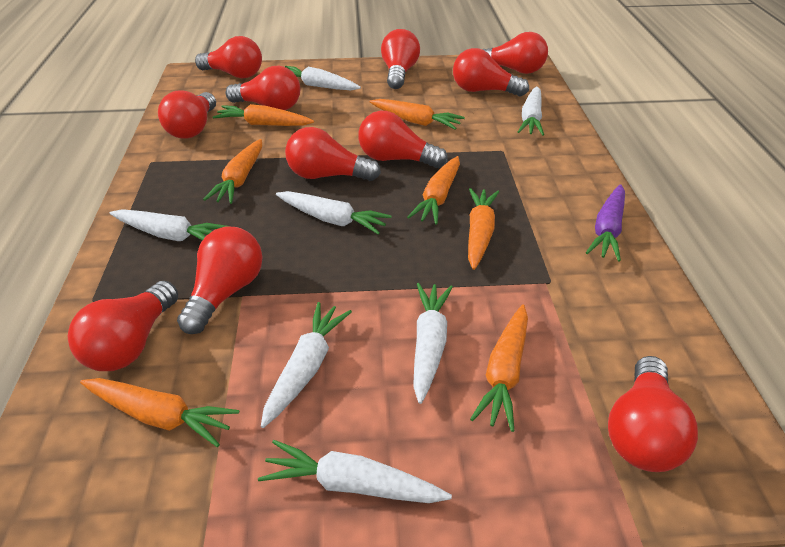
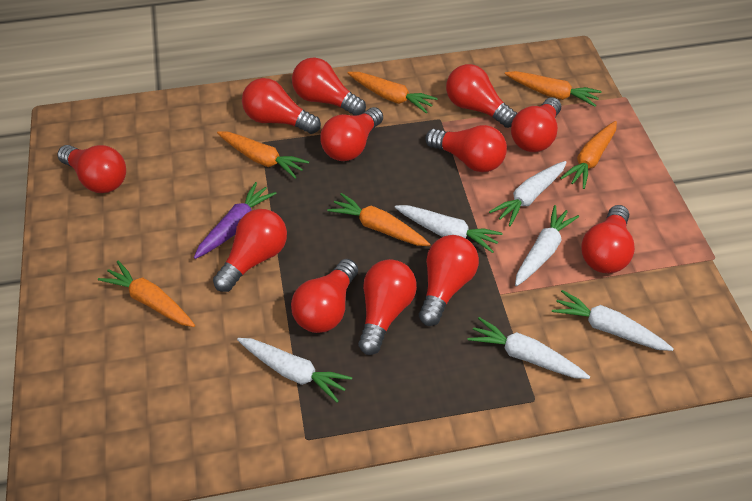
orange carrot: 7 -> 6
red light bulb: 11 -> 12
white carrot: 7 -> 6

